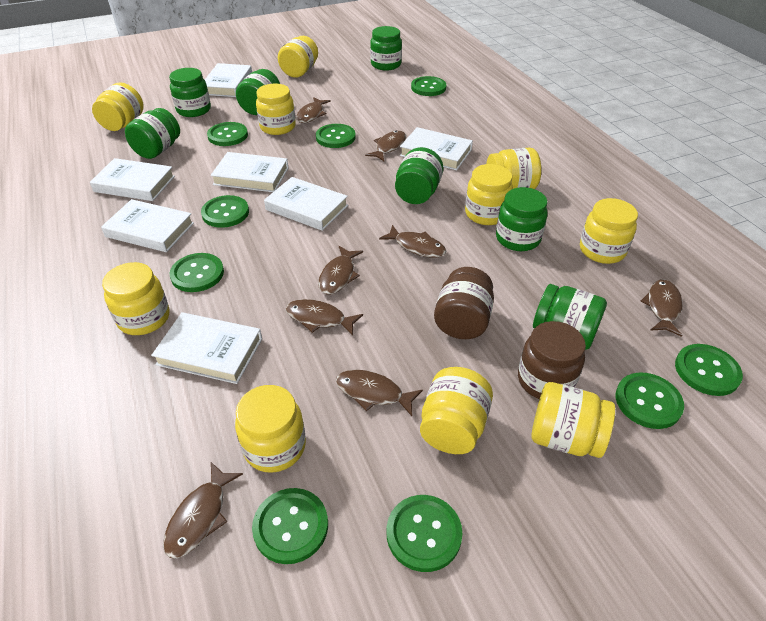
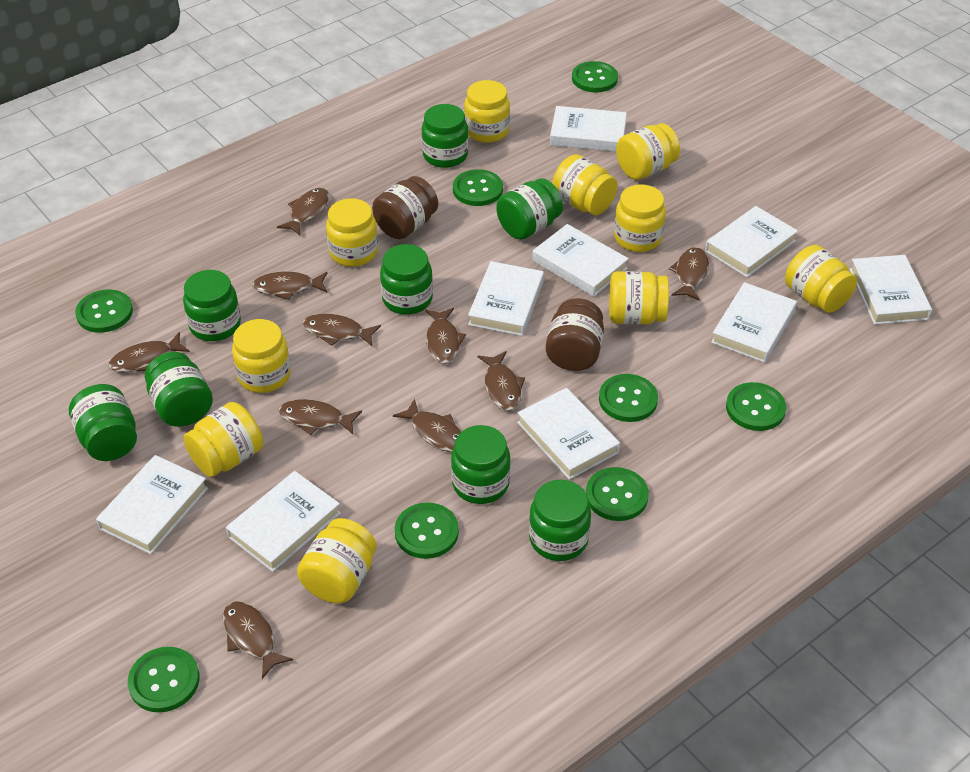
brown fish: 8 -> 10
green button: 9 -> 8
green jar: 7 -> 8
white book: 7 -> 9

